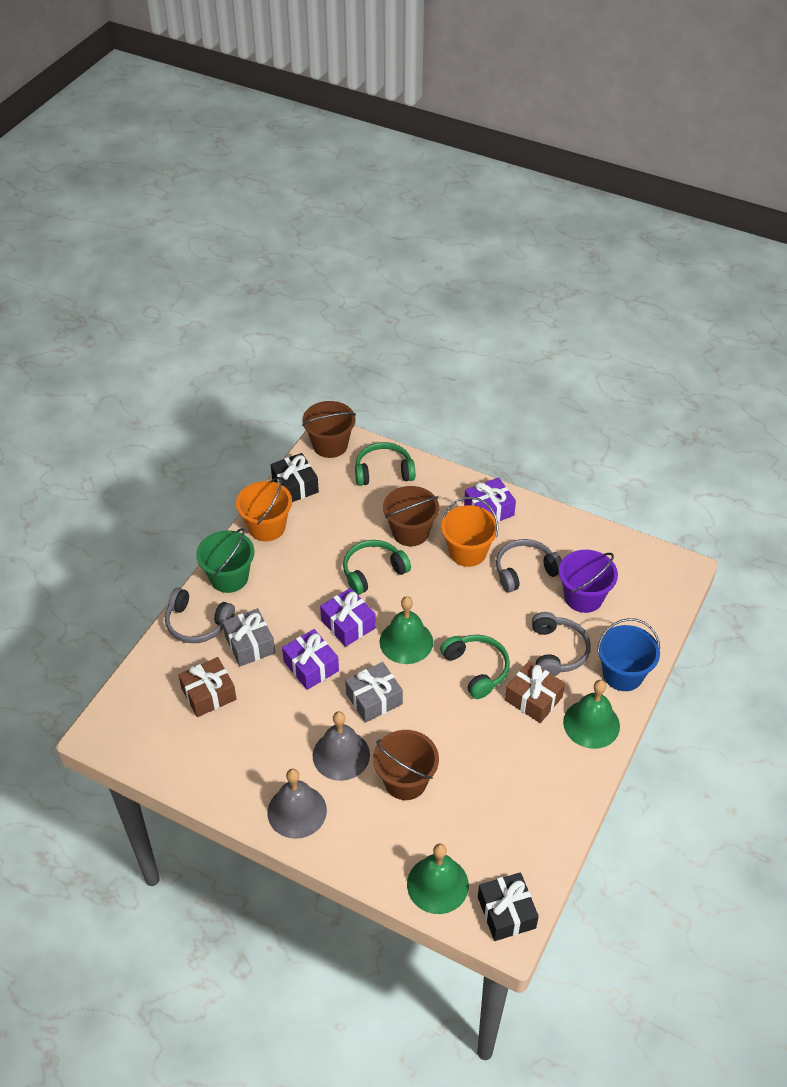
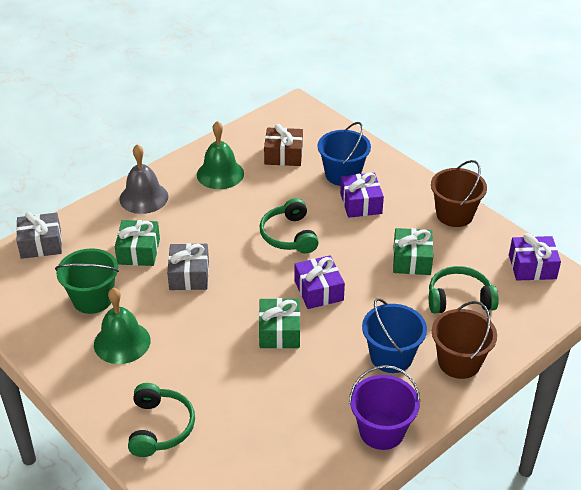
black gift: 2 -> 0
blue bucket: 1 -> 2
brown bucket: 3 -> 2
brown gift: 2 -> 1
green bell: 3 -> 2
green gift: 0 -> 3
grey bell: 2 -> 1
grey headphones: 3 -> 0
orange bucket: 2 -> 0

